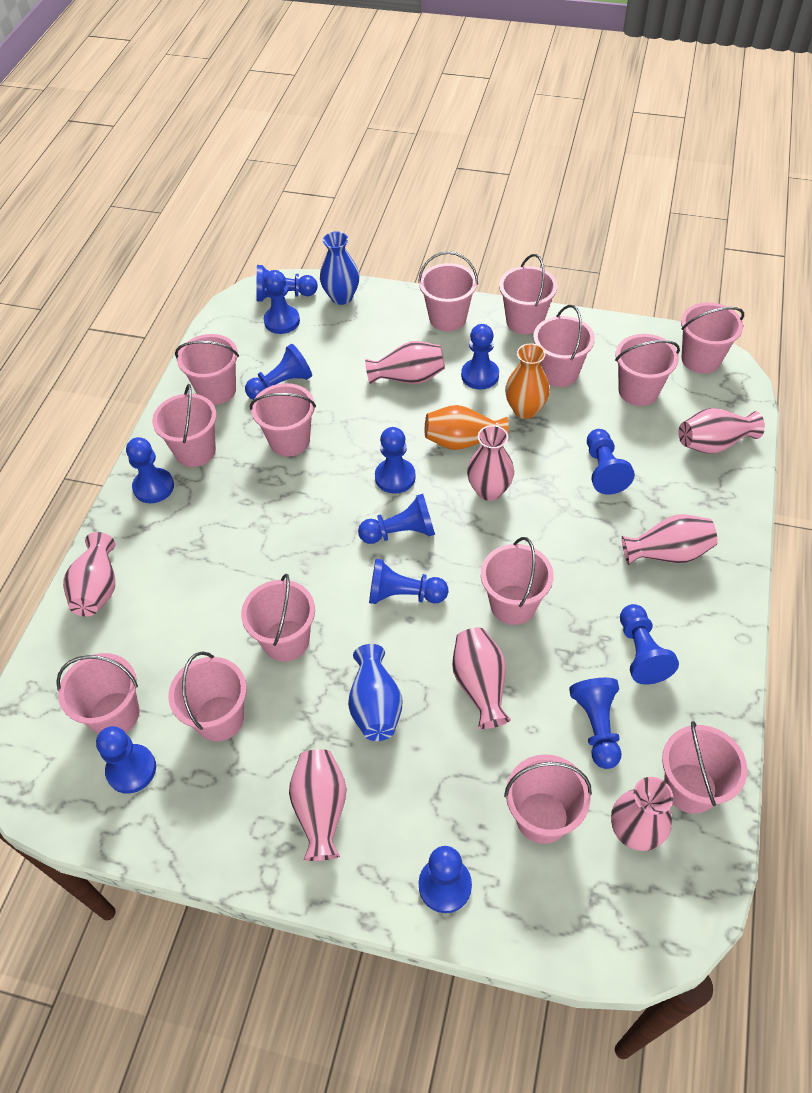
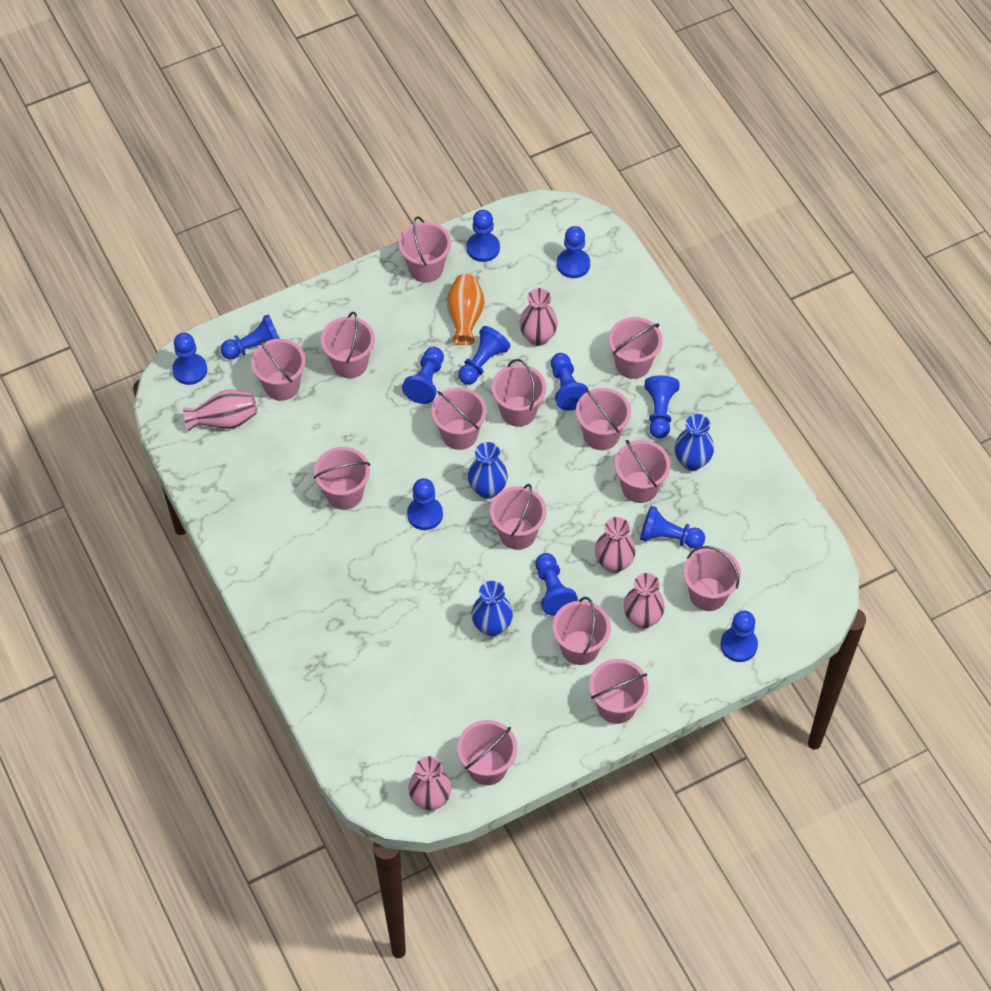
blue pawn: 13 -> 12
blue vase: 2 -> 3
orange vase: 2 -> 1
pink vase: 8 -> 5

